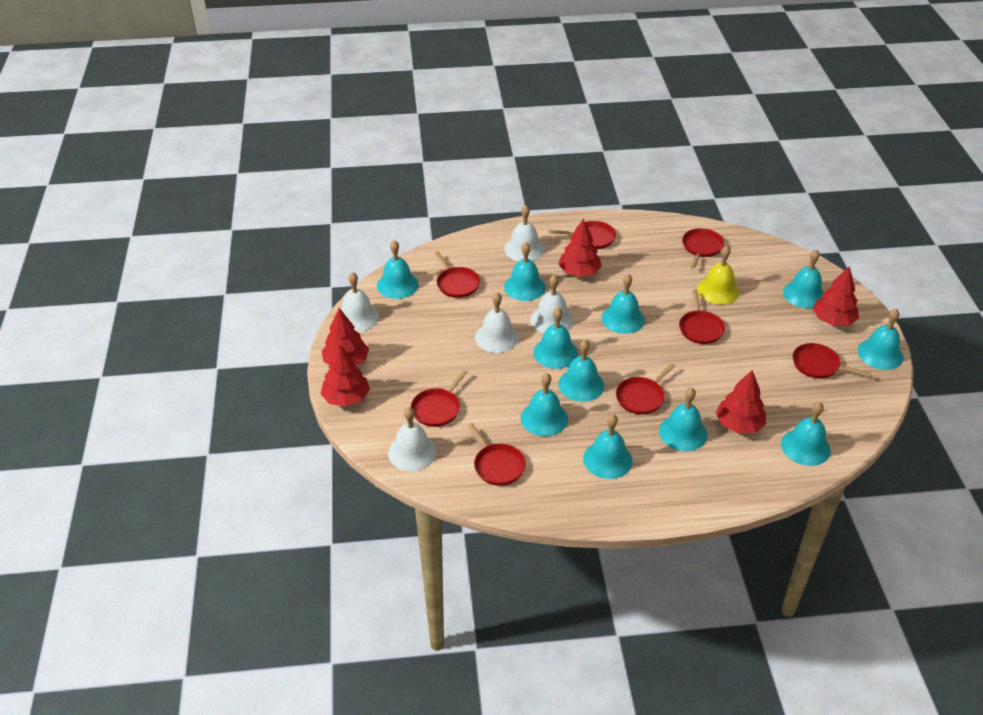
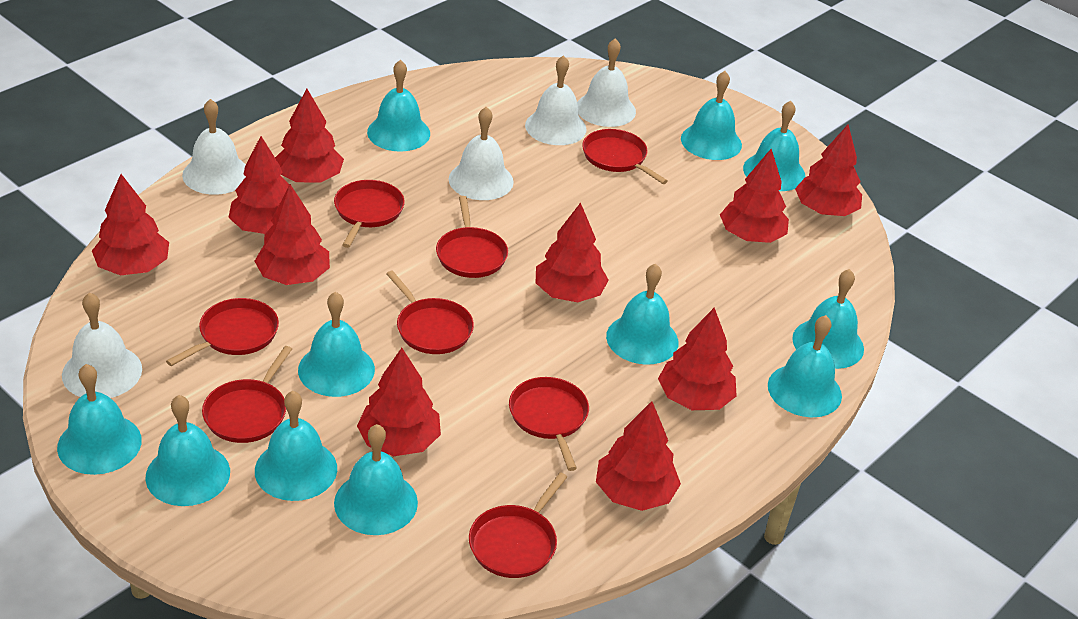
red tree: 5 -> 10
yellow bell: 1 -> 0

